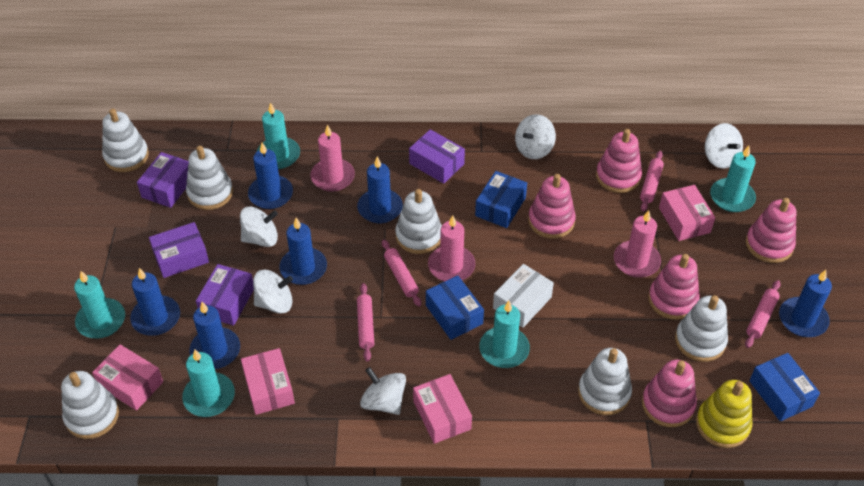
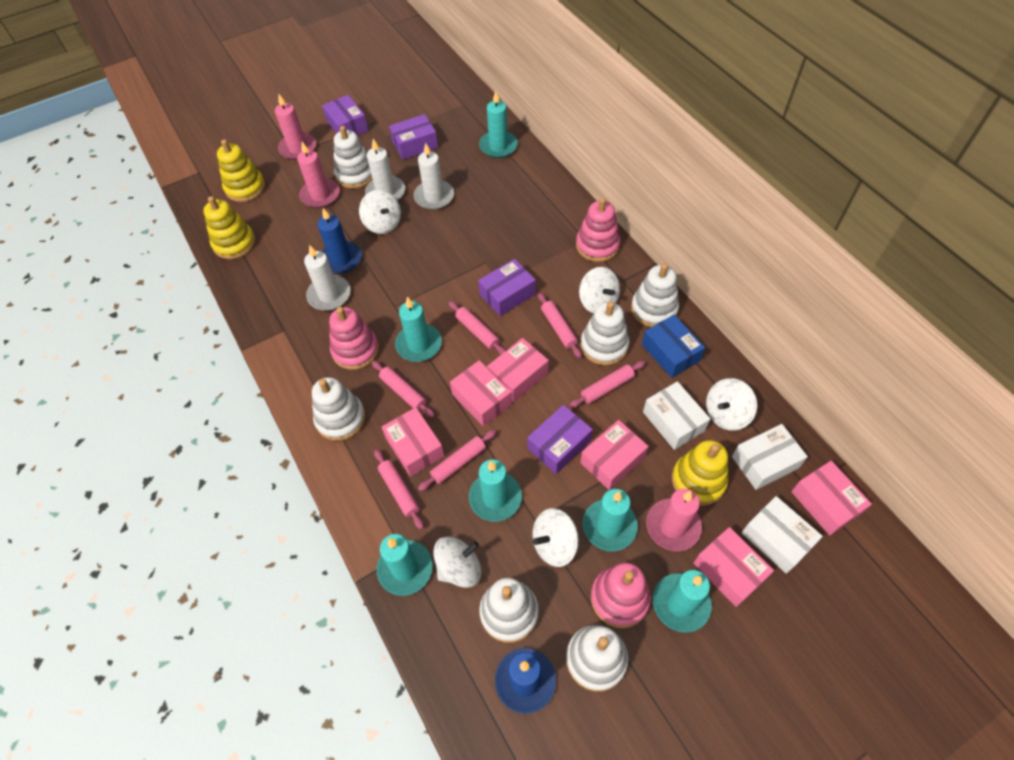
blue box: 3 -> 1
blue candle: 6 -> 2
pink box: 4 -> 6
pink rolling pin: 4 -> 6
pink stacking toy: 5 -> 3
turquoise candle: 5 -> 6
white box: 1 -> 3
white candle: 0 -> 3
yellow stacking toy: 1 -> 3

